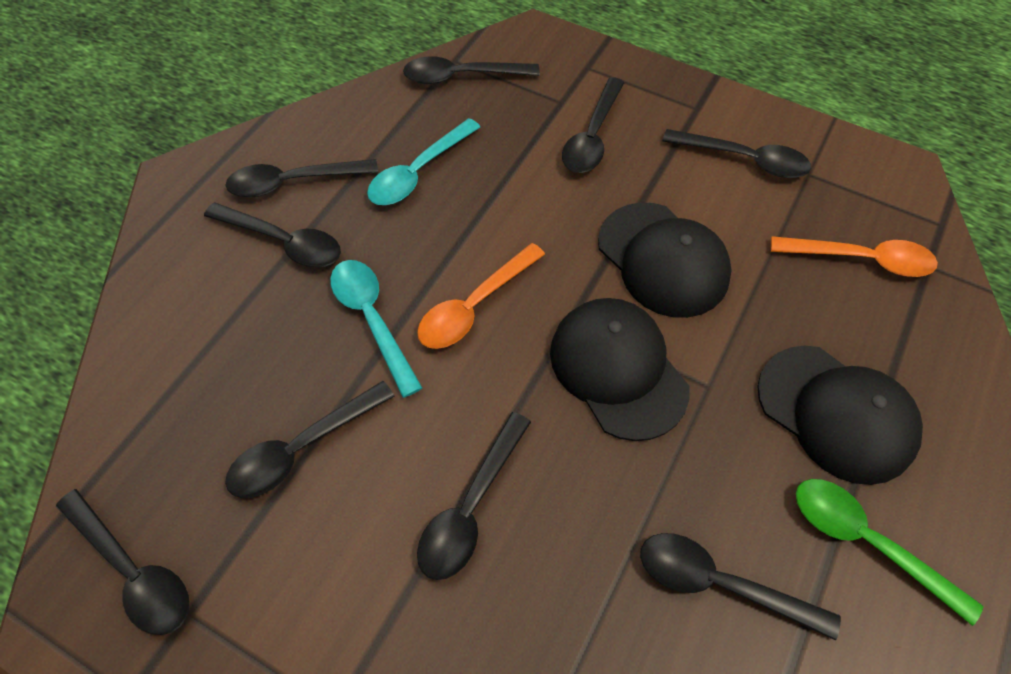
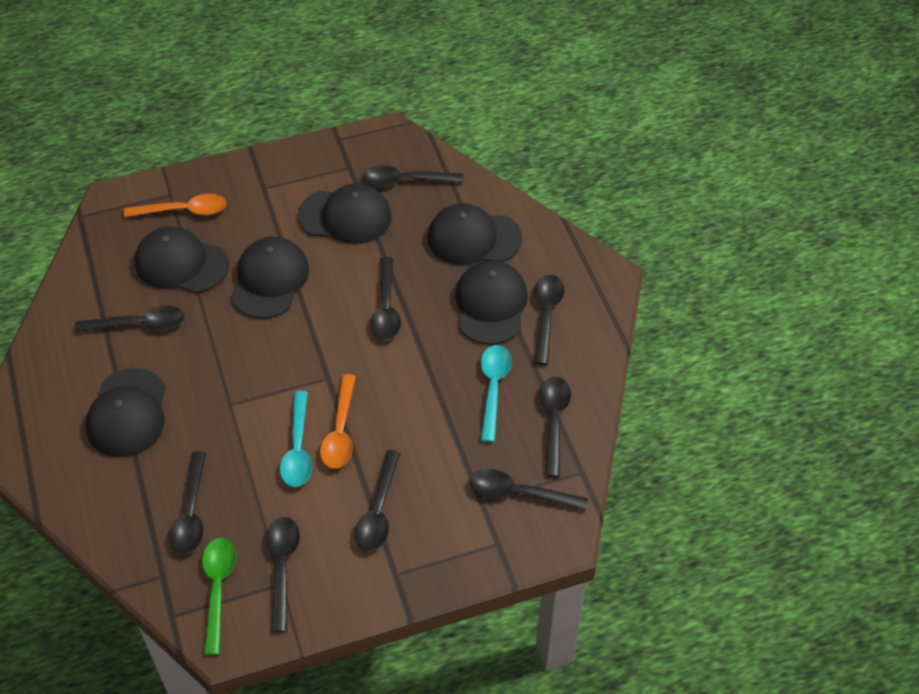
black cap: 3 -> 6

